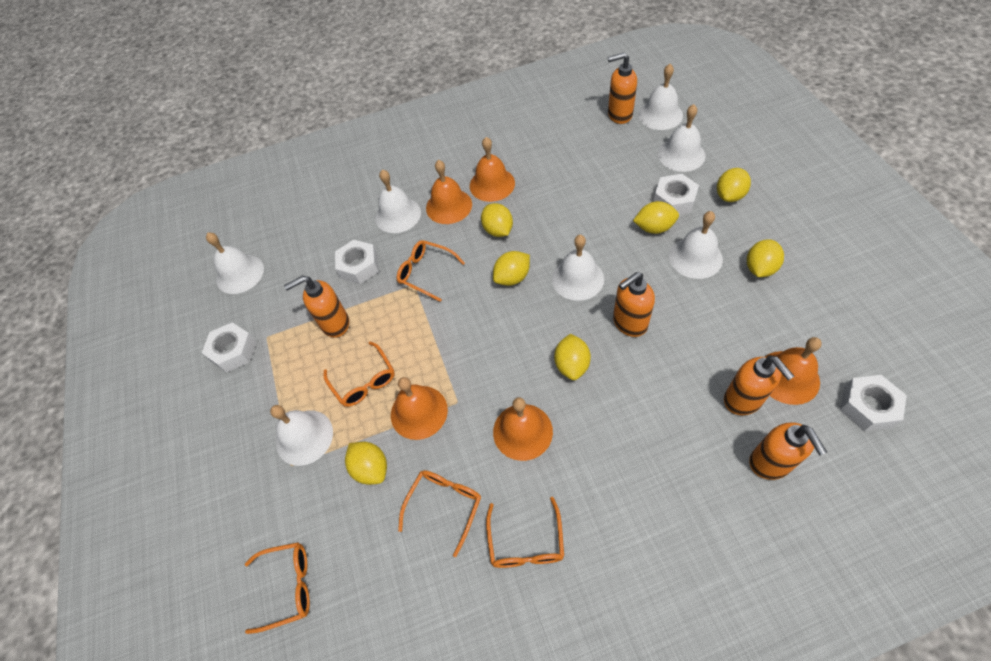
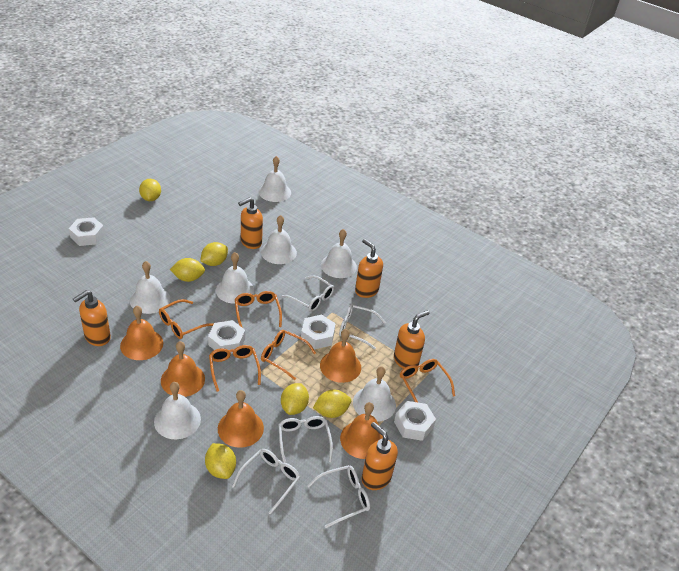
white glasses: 0 -> 5
yellow lemon: 7 -> 6

